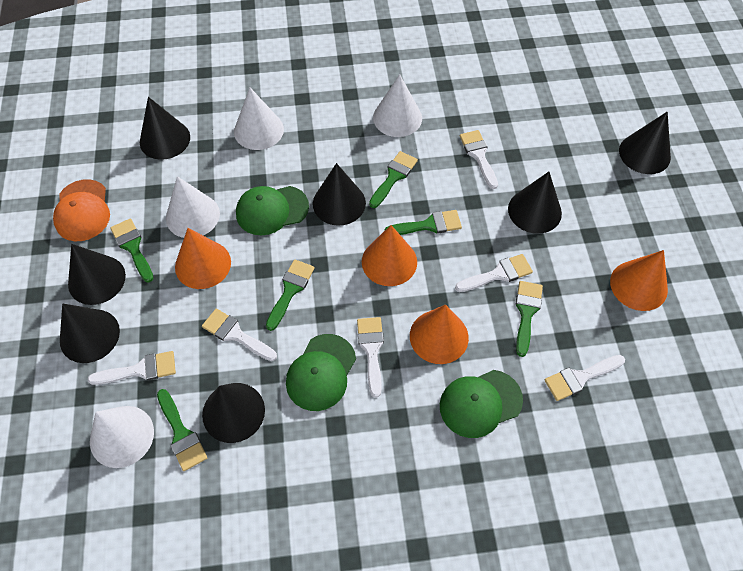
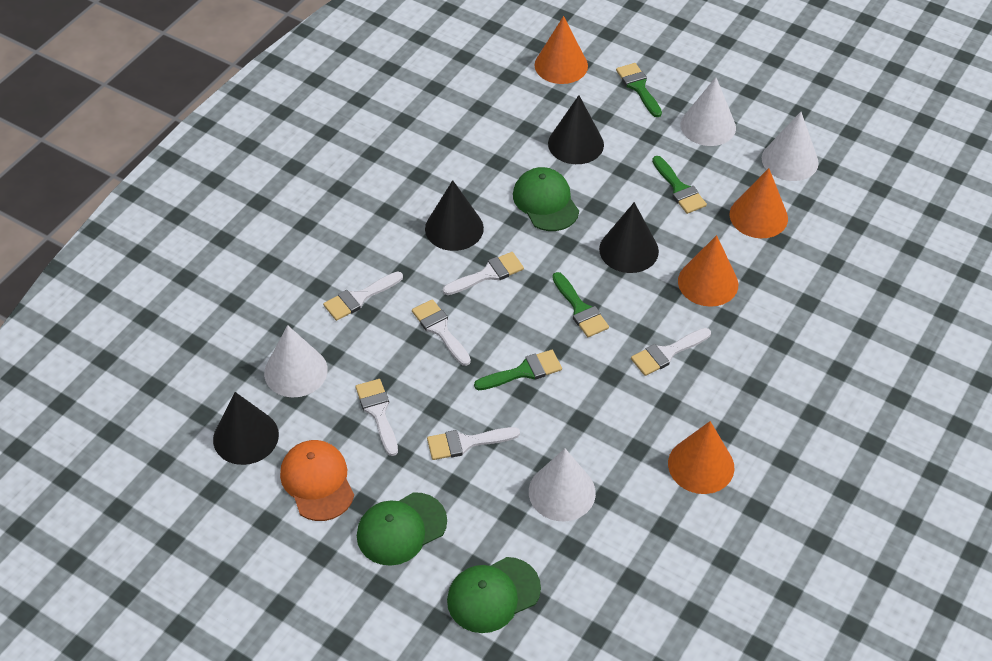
black cone: 7 -> 4
green brush: 6 -> 4

